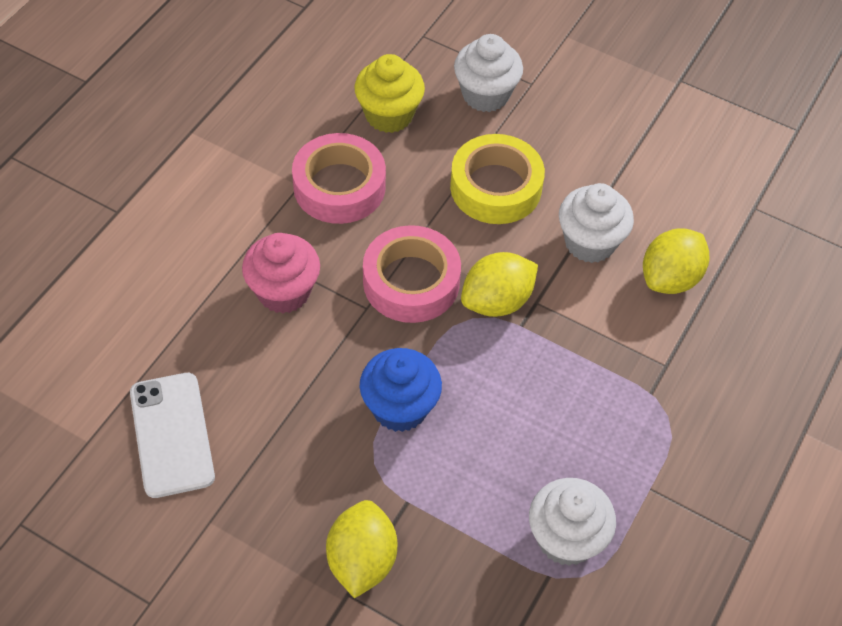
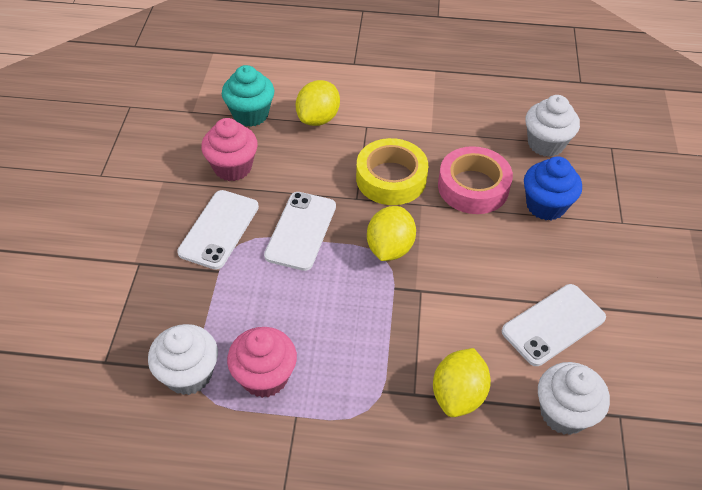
pink cupcake: 1 -> 2
pink tape: 2 -> 1
turquoise cupcake: 0 -> 1
white phone: 1 -> 3
yellow cupcake: 1 -> 0

